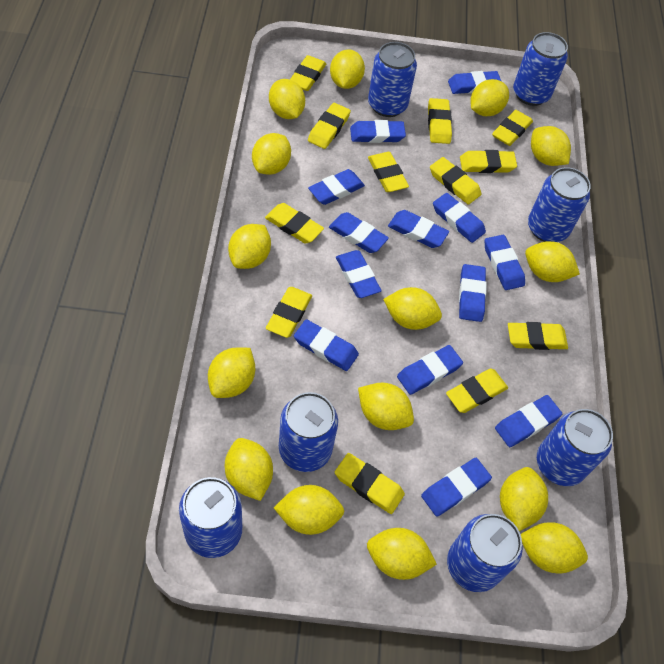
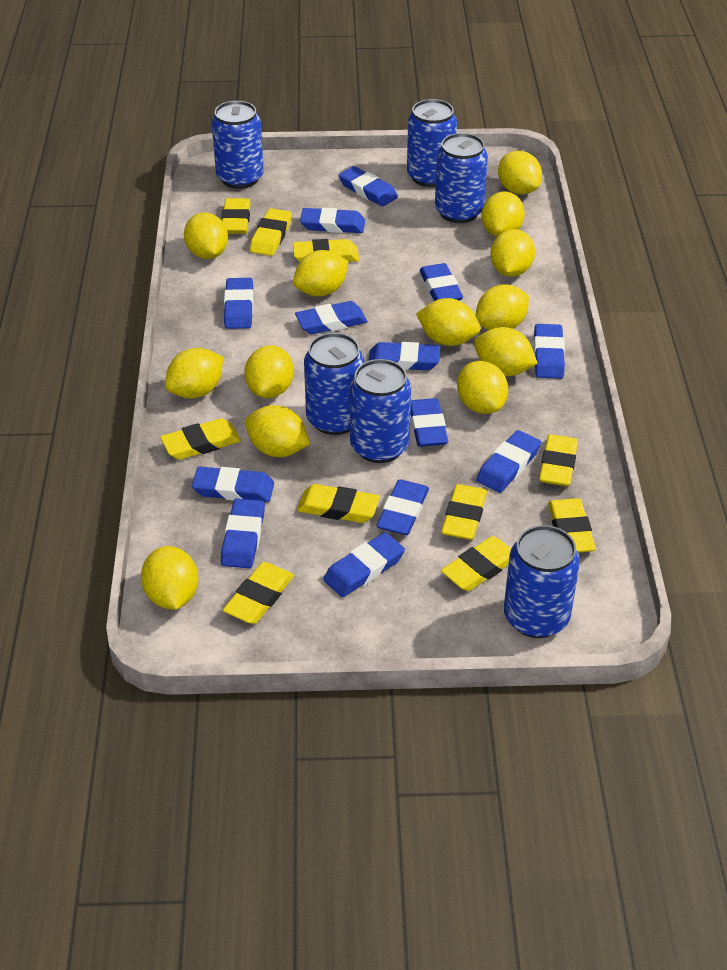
blue can: 7 -> 6
yellow eraser: 12 -> 10
yellow lemon: 15 -> 13

